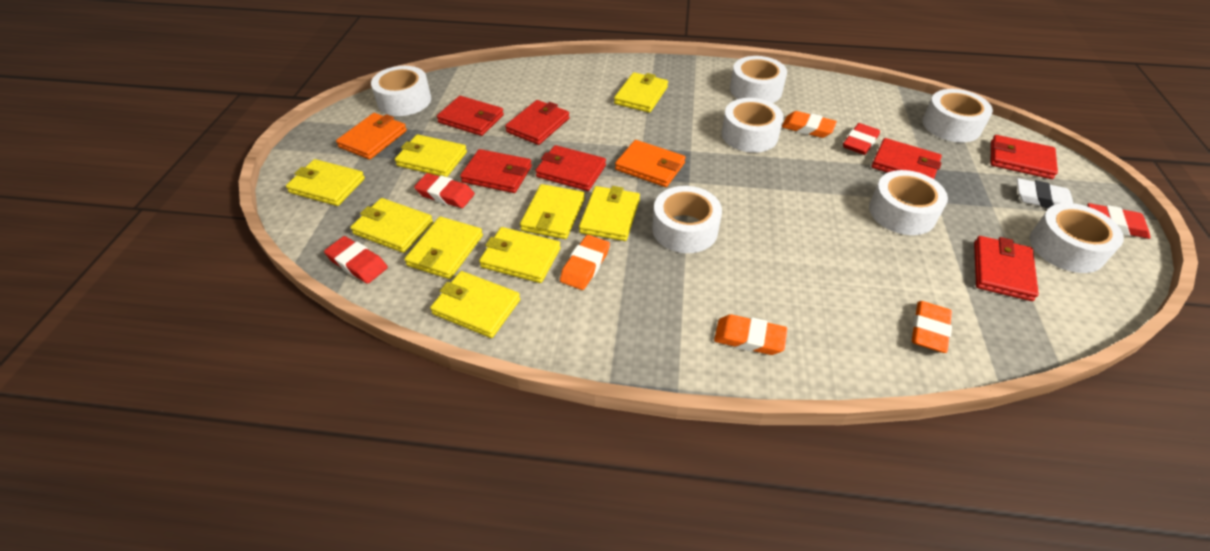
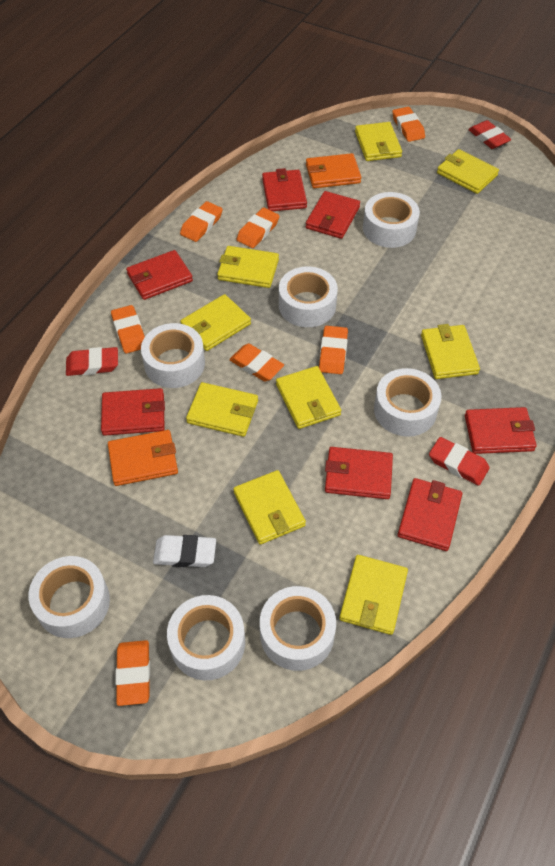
orange eraser: 4 -> 7
red eraser: 4 -> 3

